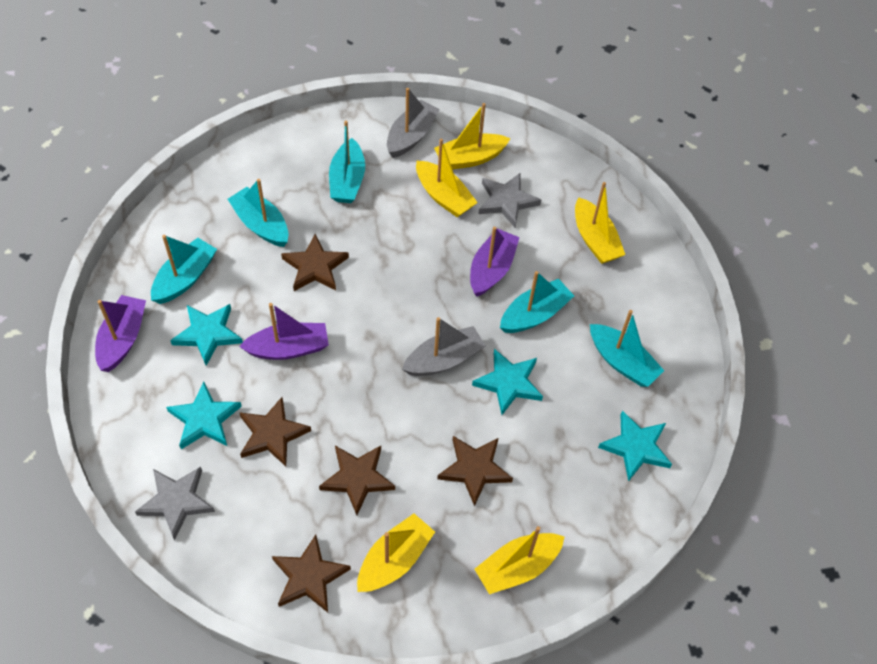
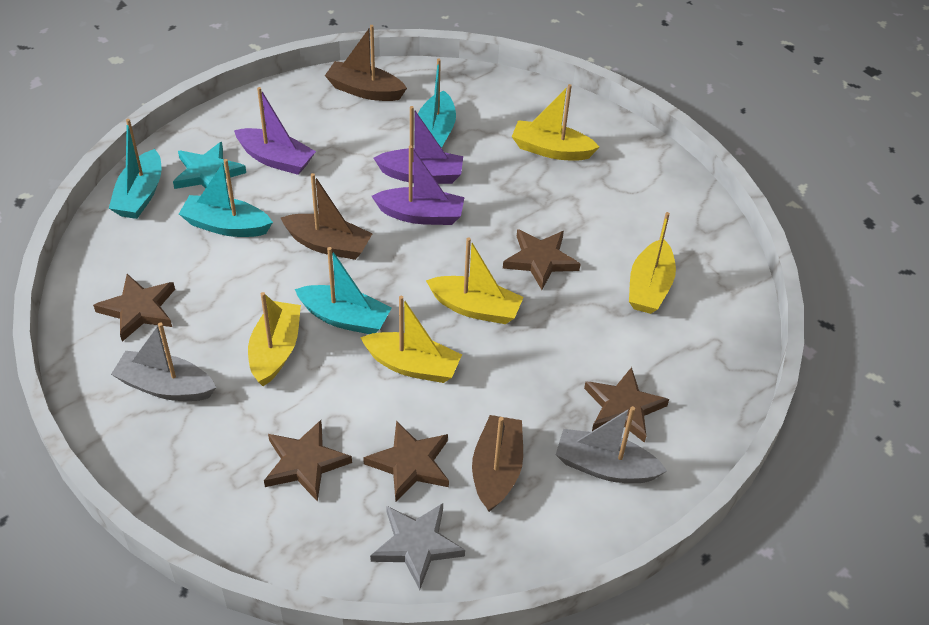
brown boat: 0 -> 3
grey star: 2 -> 1
turquoise boat: 5 -> 4
turquoise star: 4 -> 1

